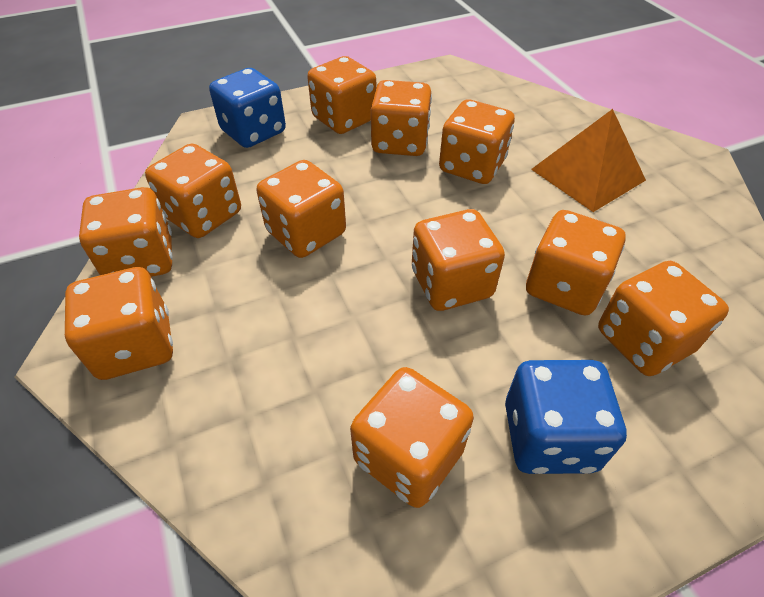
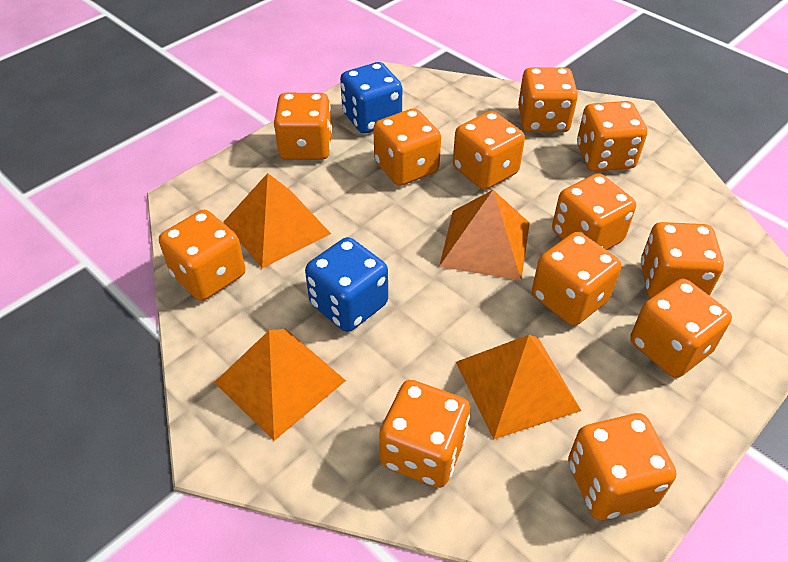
orange dice: 11 -> 12
orange pyramid: 1 -> 4

